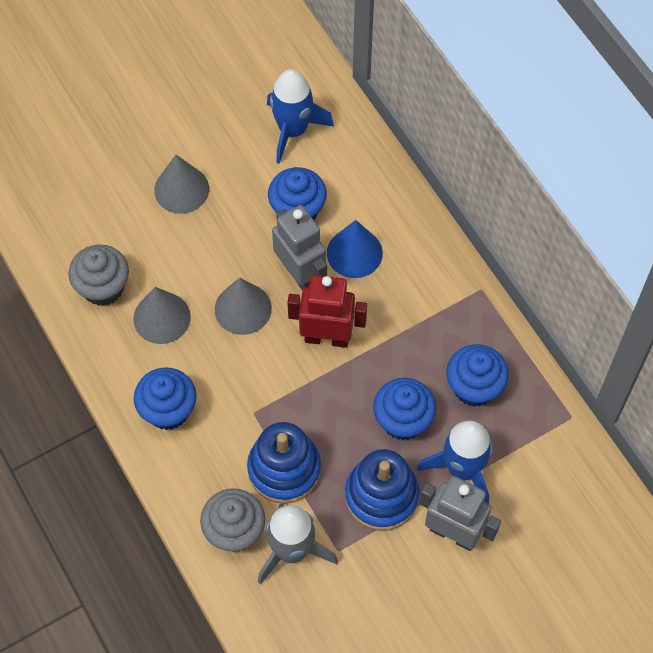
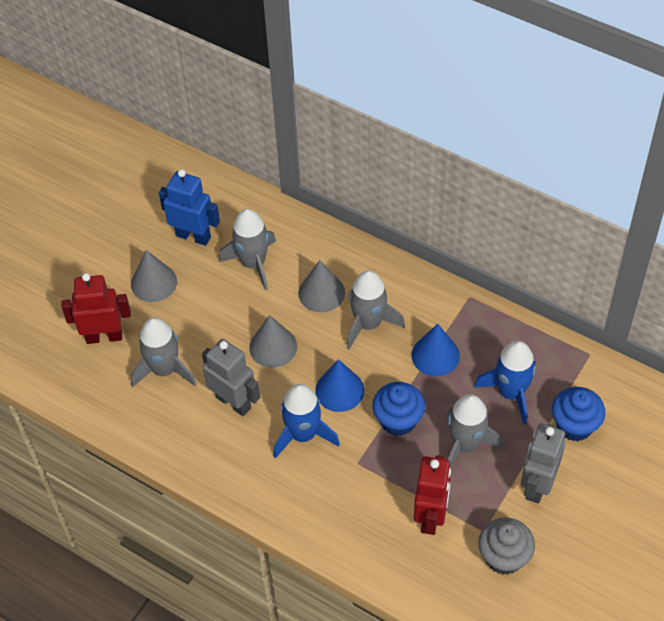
blue cone: 1 -> 2
blue cupcake: 4 -> 2
blue robot: 0 -> 1
blue stacking toy: 2 -> 0
grey cupcake: 2 -> 1
grey rocket: 1 -> 4
red robot: 1 -> 2

